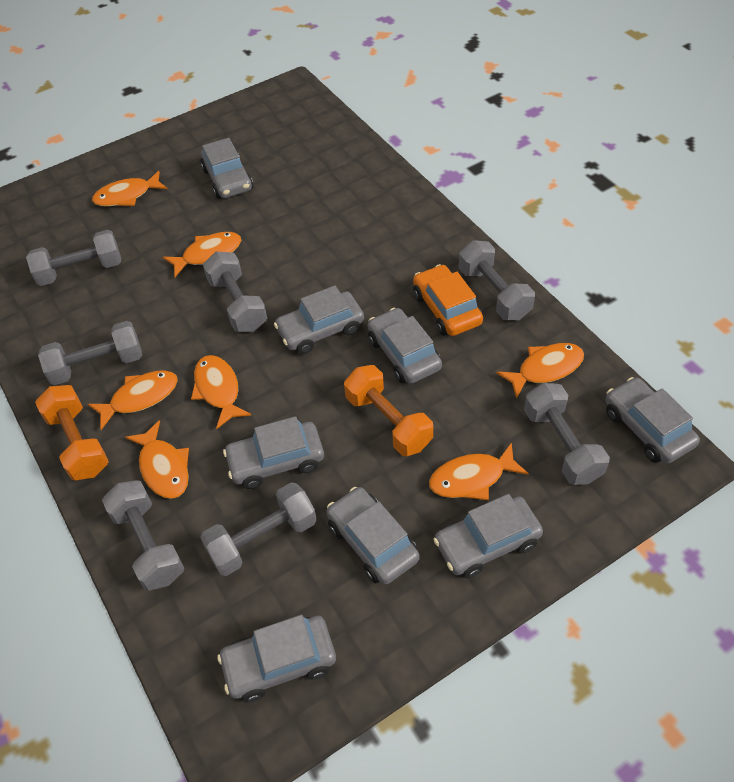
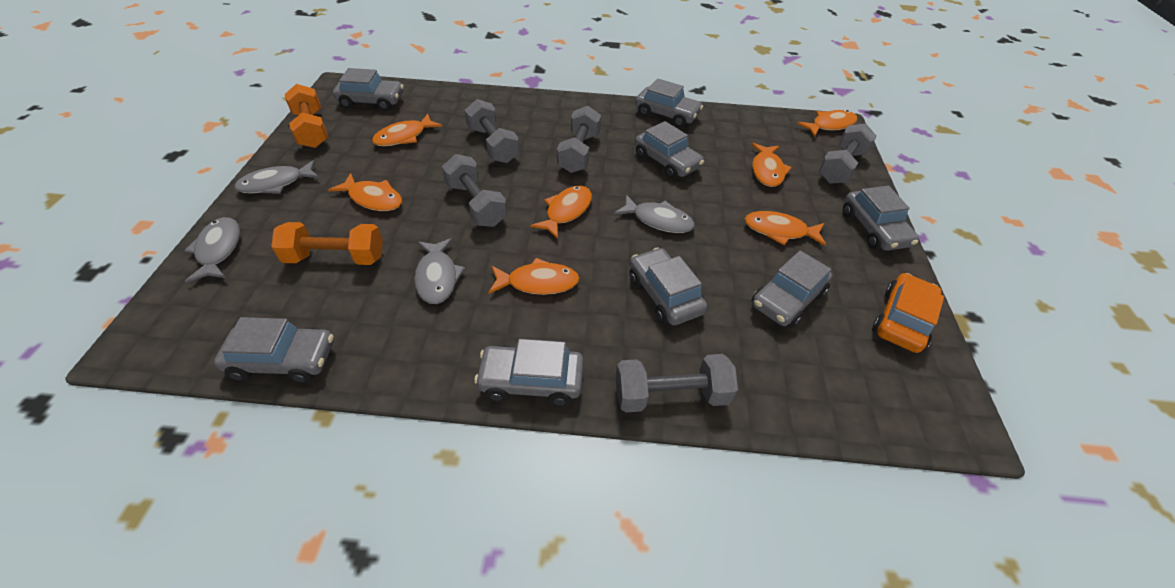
grey dumbbell: 7 -> 5
grey fish: 0 -> 4

